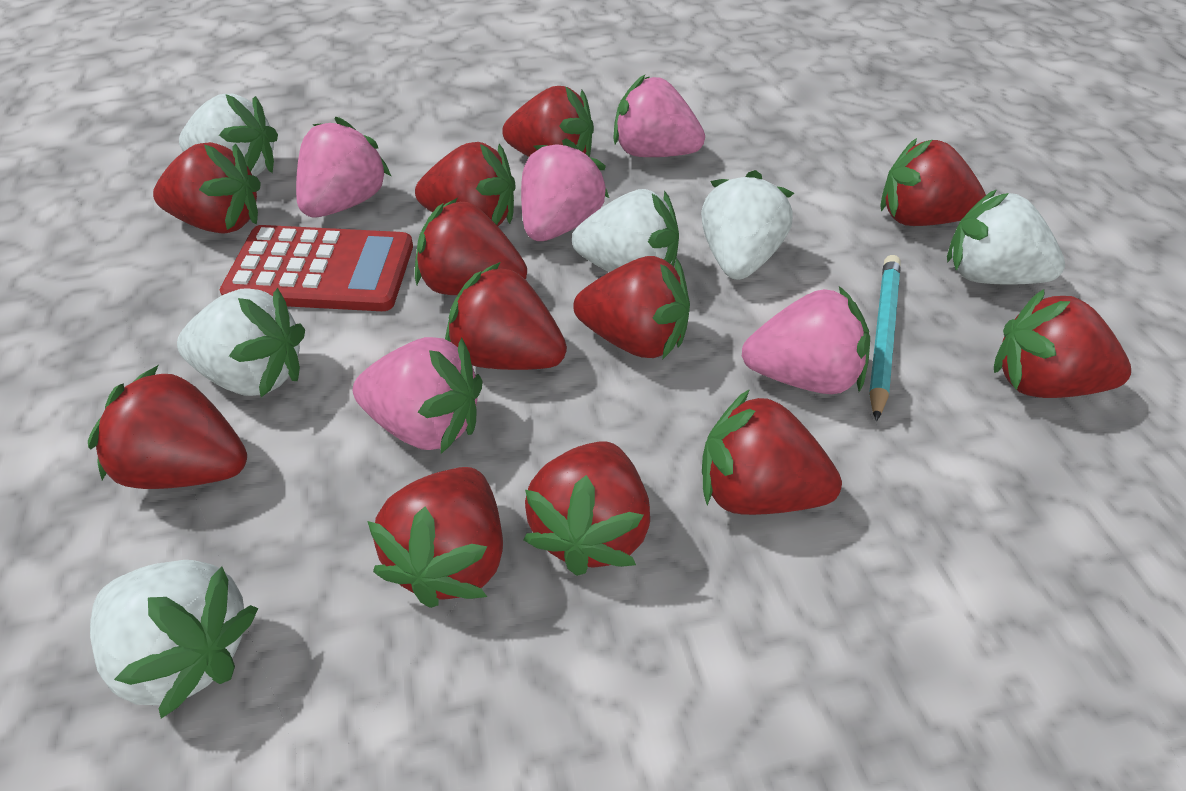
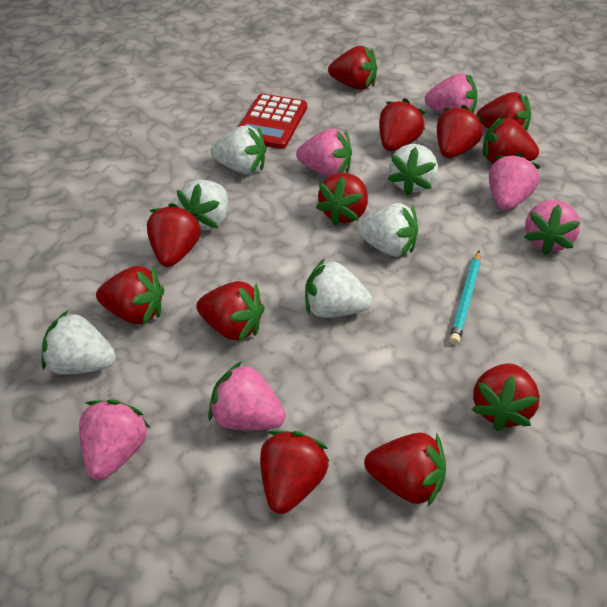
pink strawberry: 5 -> 6

